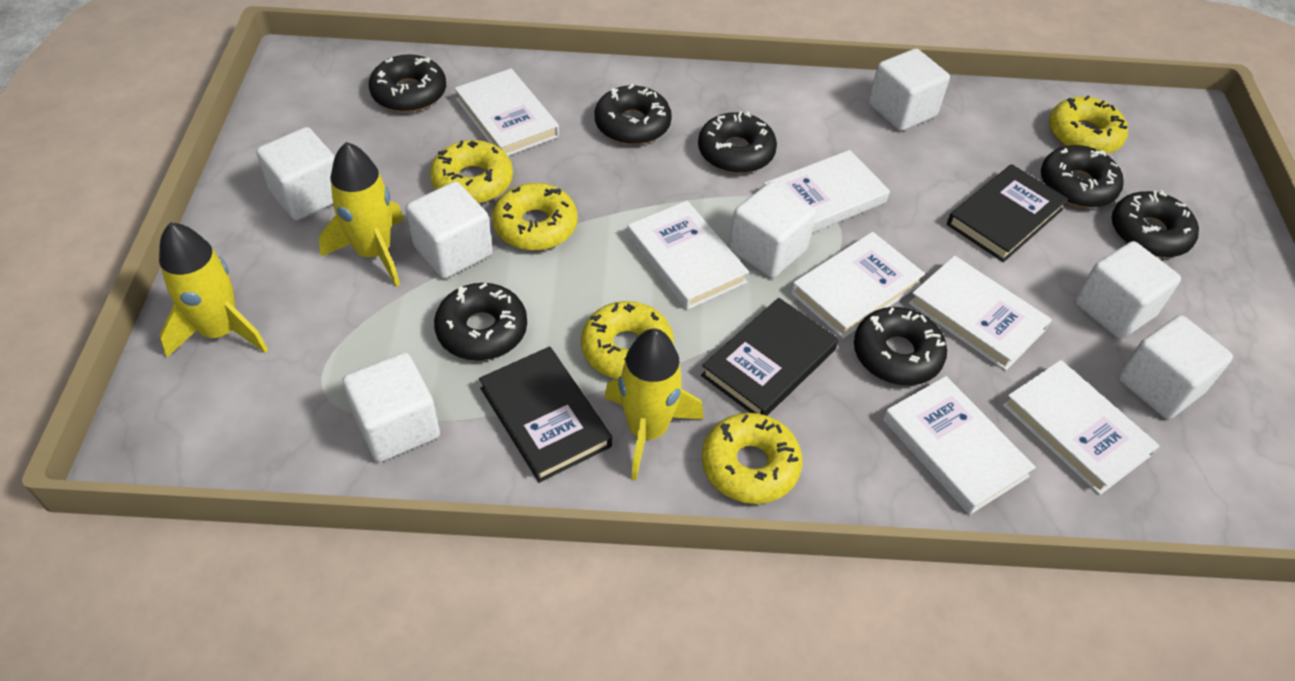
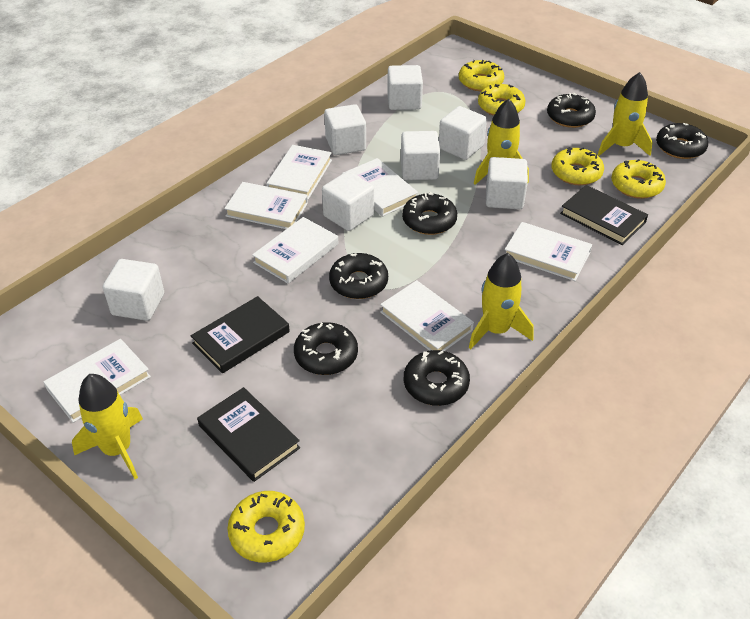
black donut: 7 -> 6
yellow rocket: 3 -> 4

